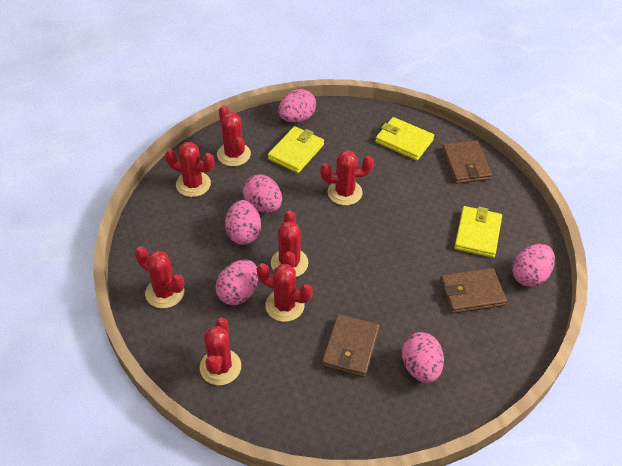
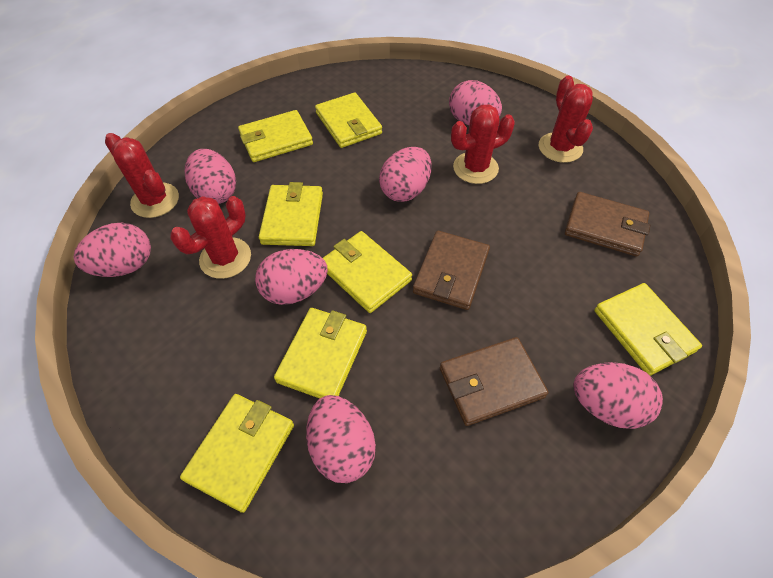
pink egg: 6 -> 7
red cactus: 7 -> 4
yellow wallet: 3 -> 7

